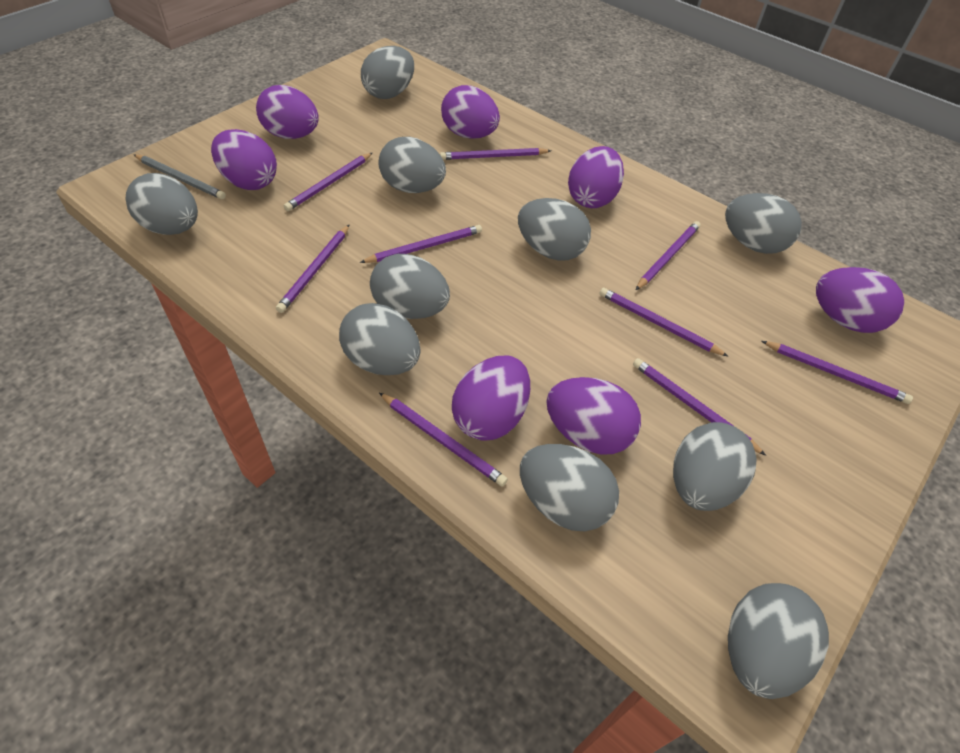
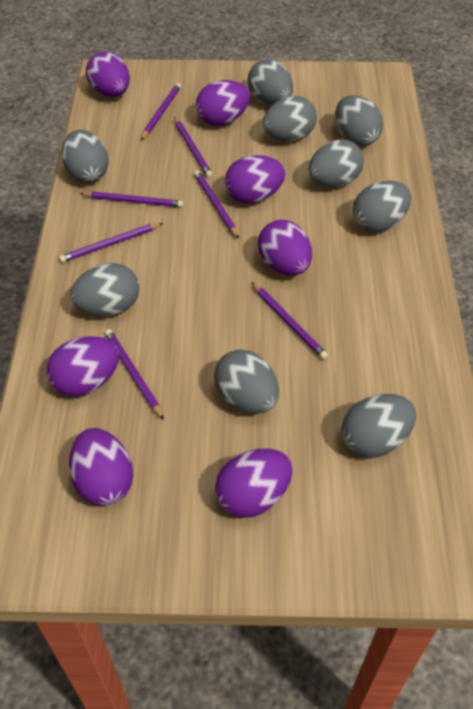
grey egg: 10 -> 9
grey pencil: 1 -> 0
purple pencil: 9 -> 7

